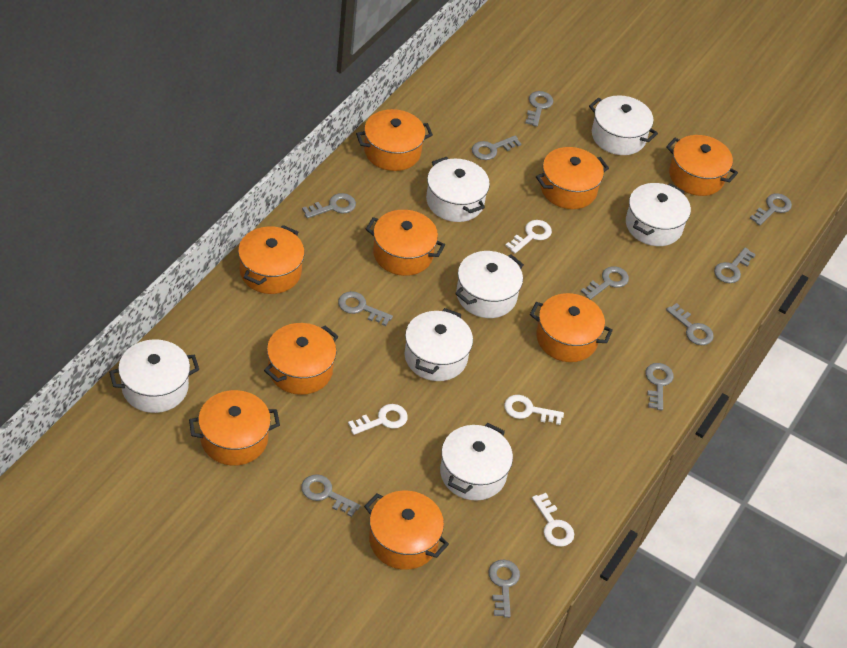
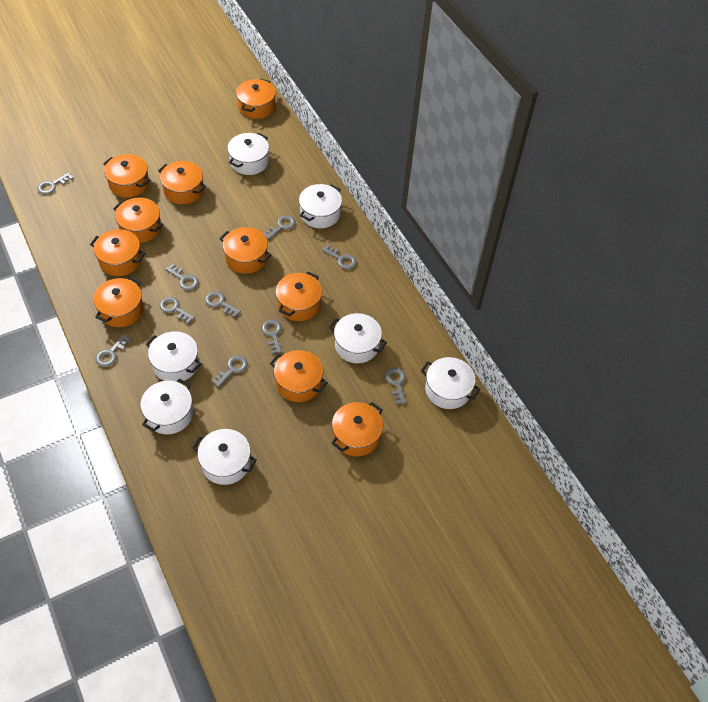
grey key: 11 -> 10
orange pot: 9 -> 10
white key: 4 -> 0

